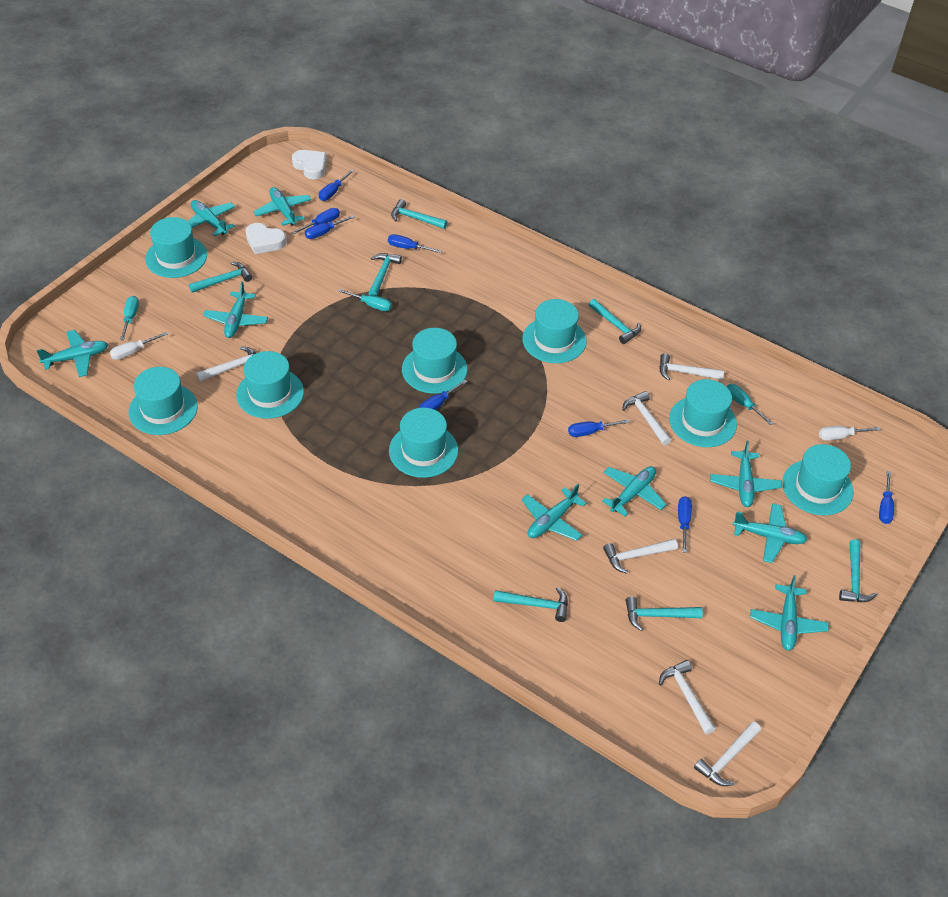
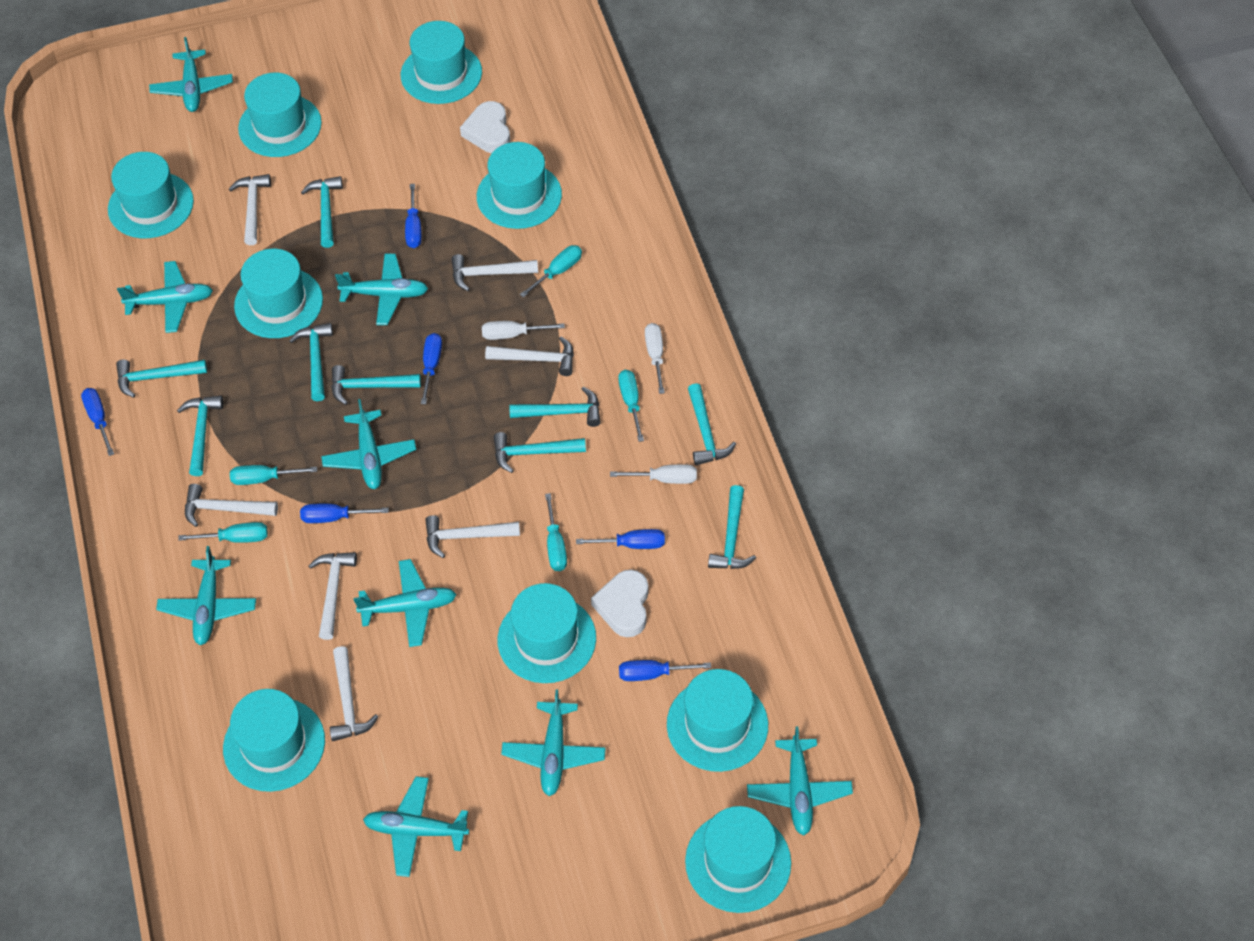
blue screwdriver: 8 -> 6
turquoise hammer: 7 -> 9
turquoise hat: 8 -> 9
turquoise screwdriver: 3 -> 5
white hammer: 6 -> 7
white screwdriver: 2 -> 3

